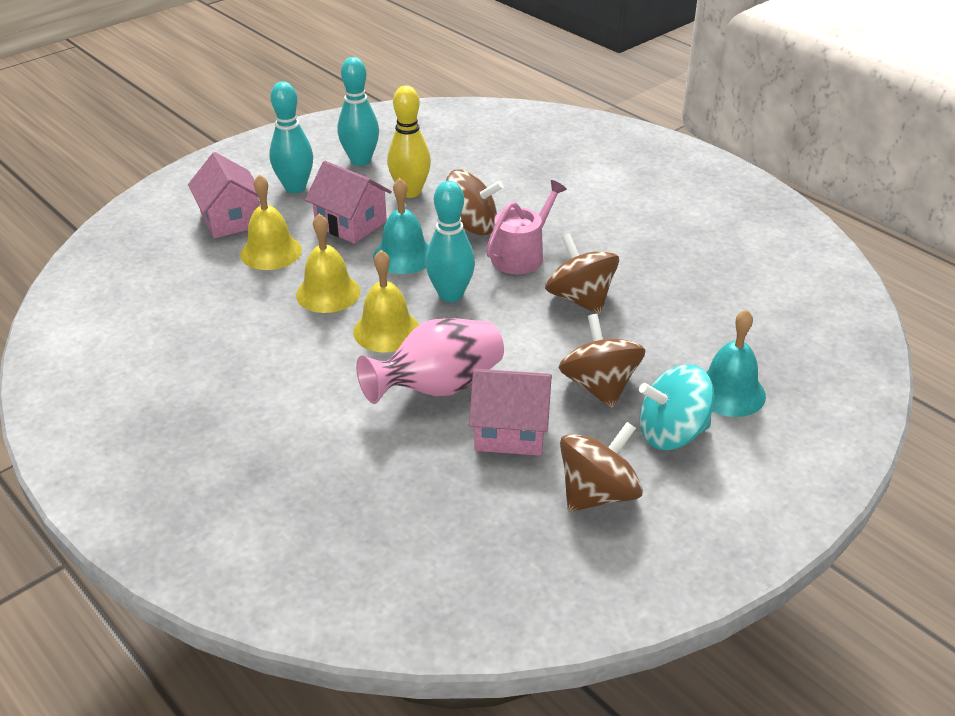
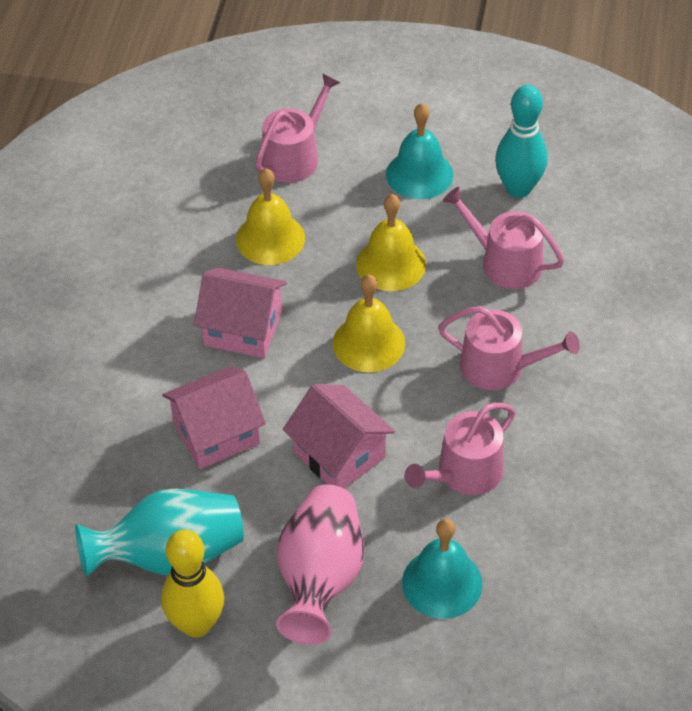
brown spinning top: 4 -> 0
pink watering can: 1 -> 4
turquoise bowling pin: 3 -> 1
turquoise spinning top: 1 -> 0
turquoise vase: 0 -> 1

